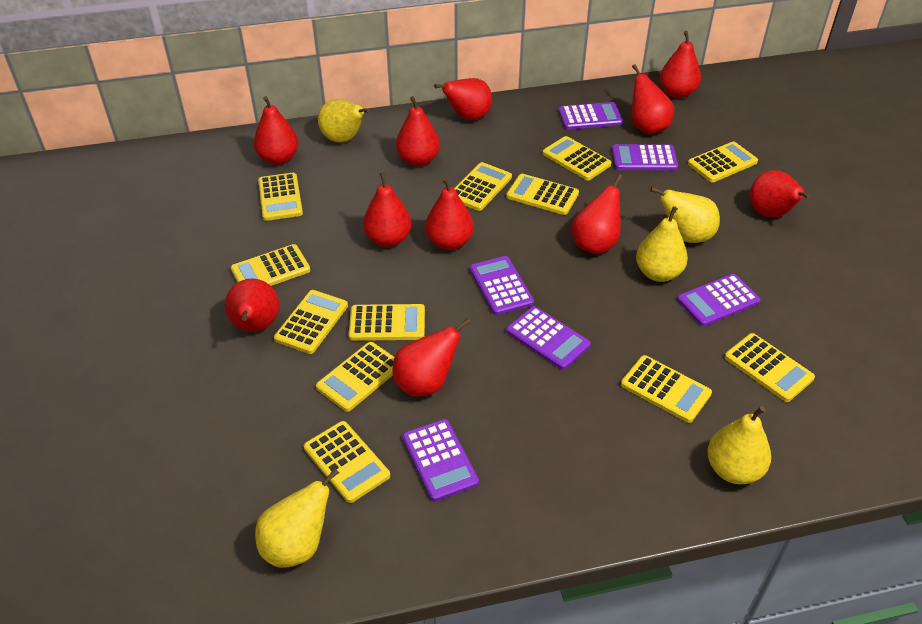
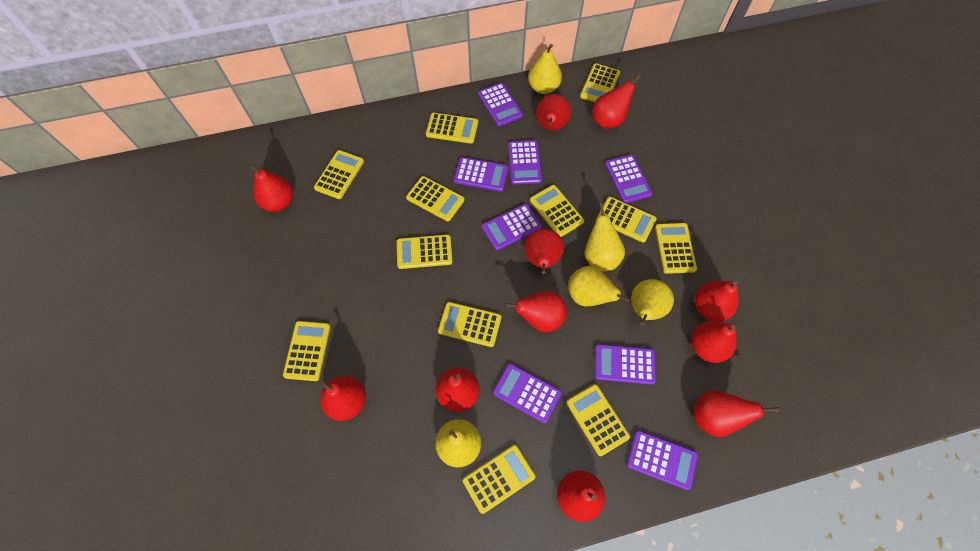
purple calculator: 6 -> 8

